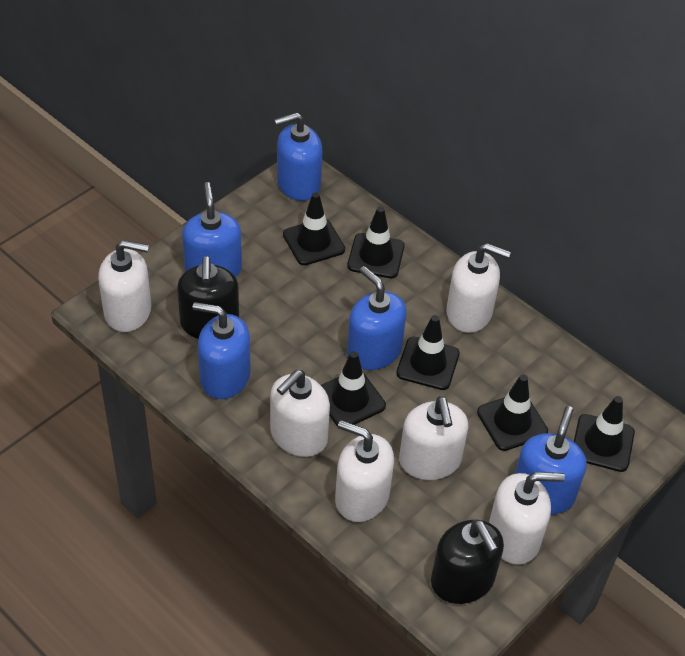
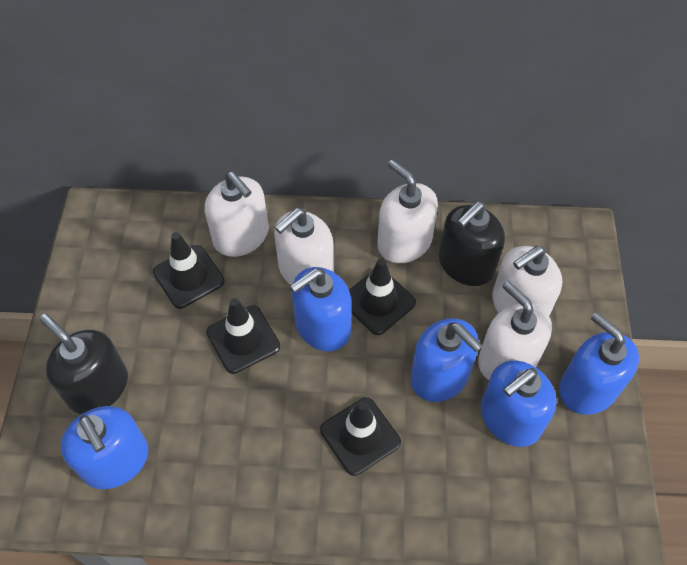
black traffic cone: 6 -> 4
white soap dispenser: 6 -> 5

